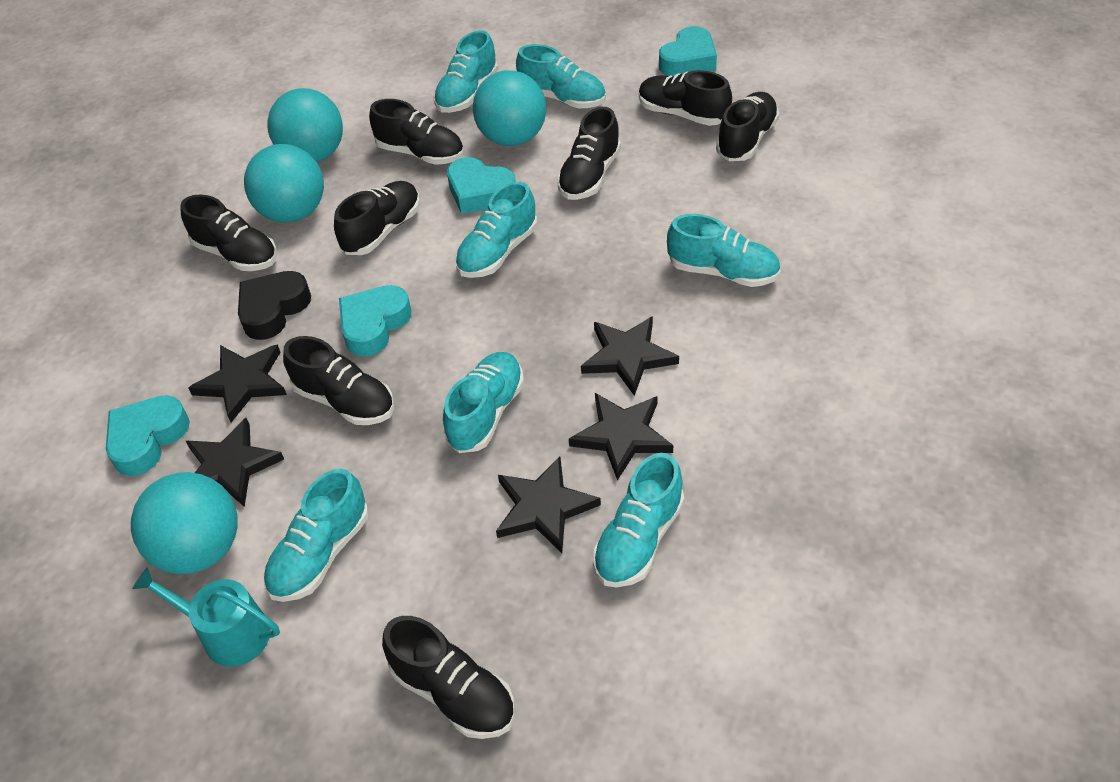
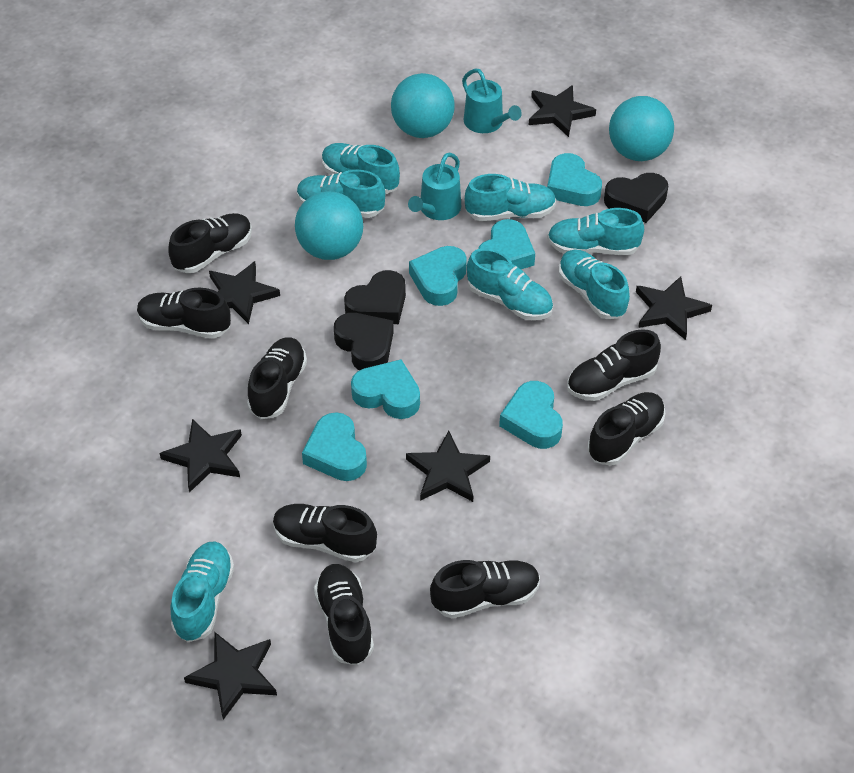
black heart: 1 -> 3
black star: 5 -> 6
turquoise ball: 4 -> 3
turquoise heart: 4 -> 6
turquoise watering can: 1 -> 2

